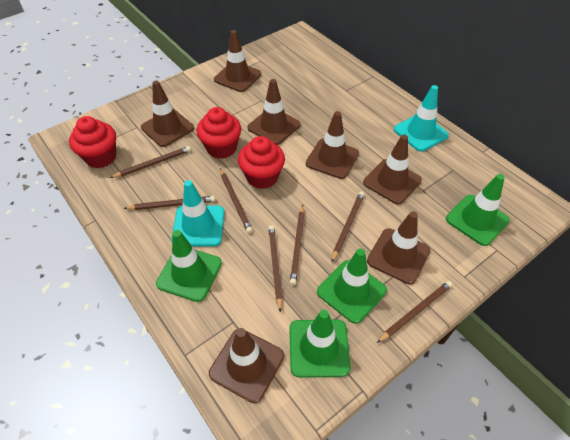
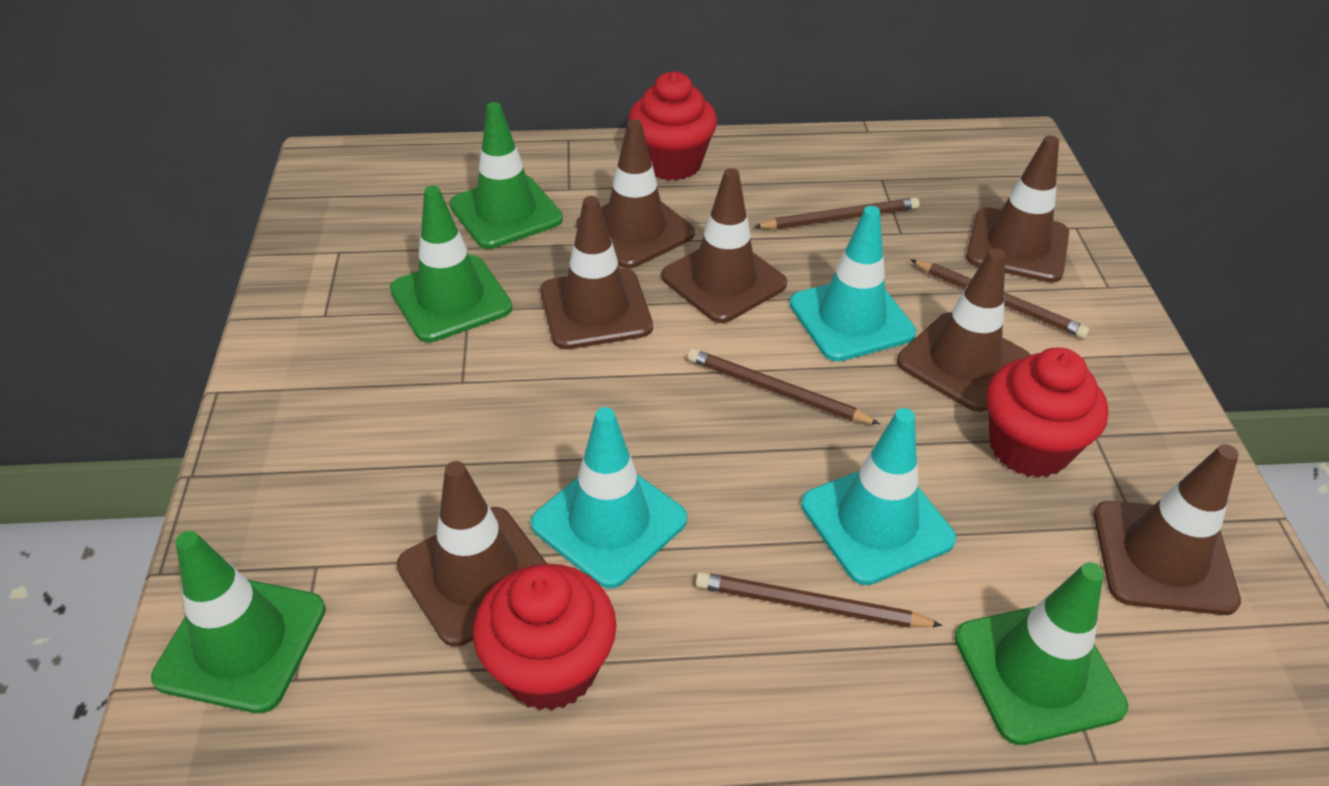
brown pencil: 7 -> 4
turquoise traffic cone: 2 -> 3

